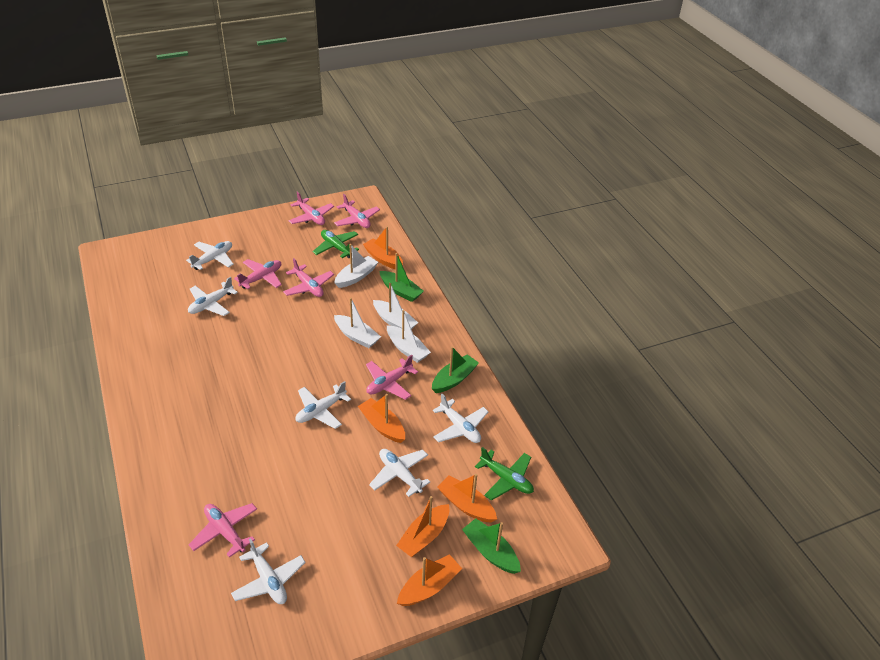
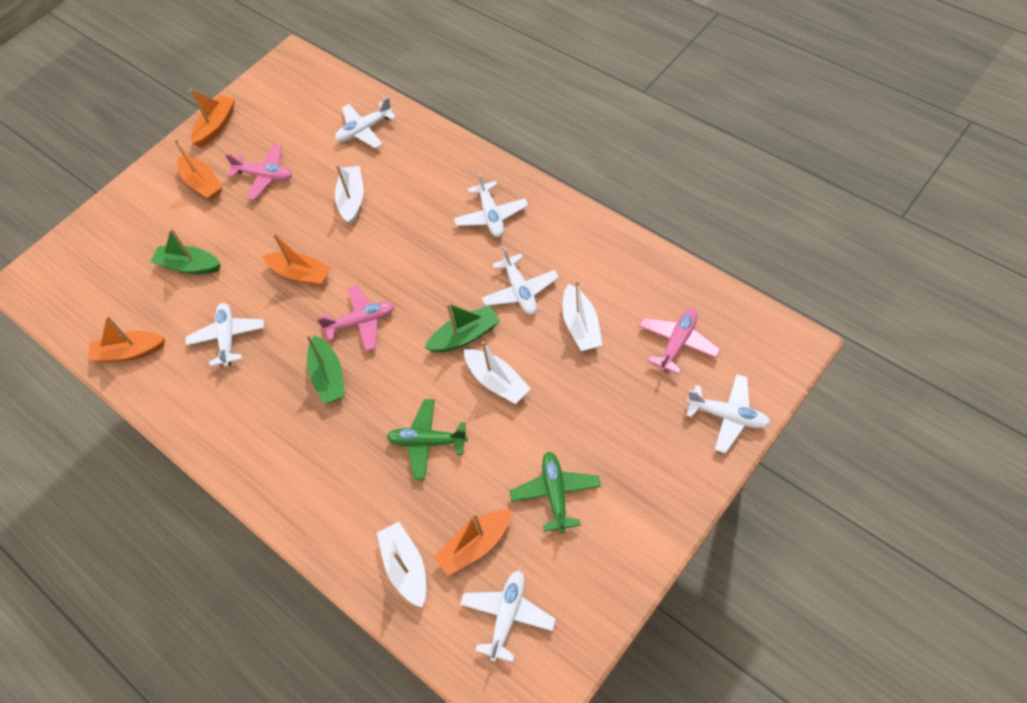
pink plane: 6 -> 3

